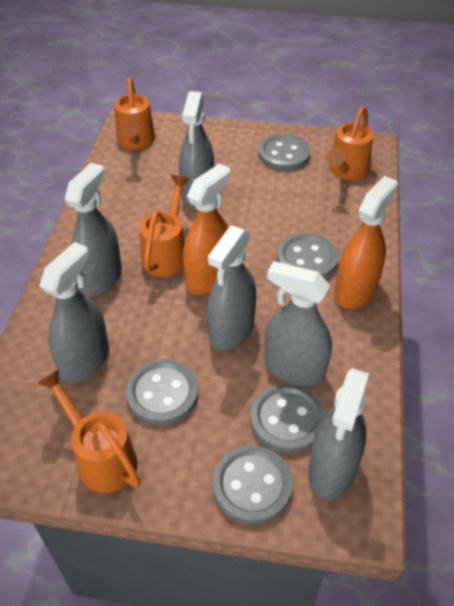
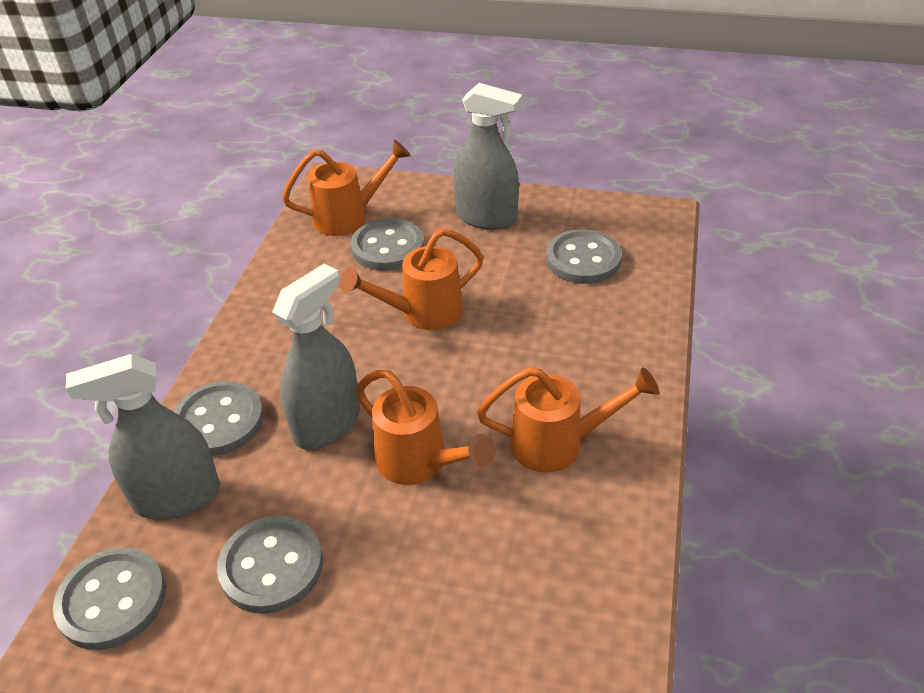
grey spray bottle: 6 -> 3
orange spray bottle: 2 -> 0

